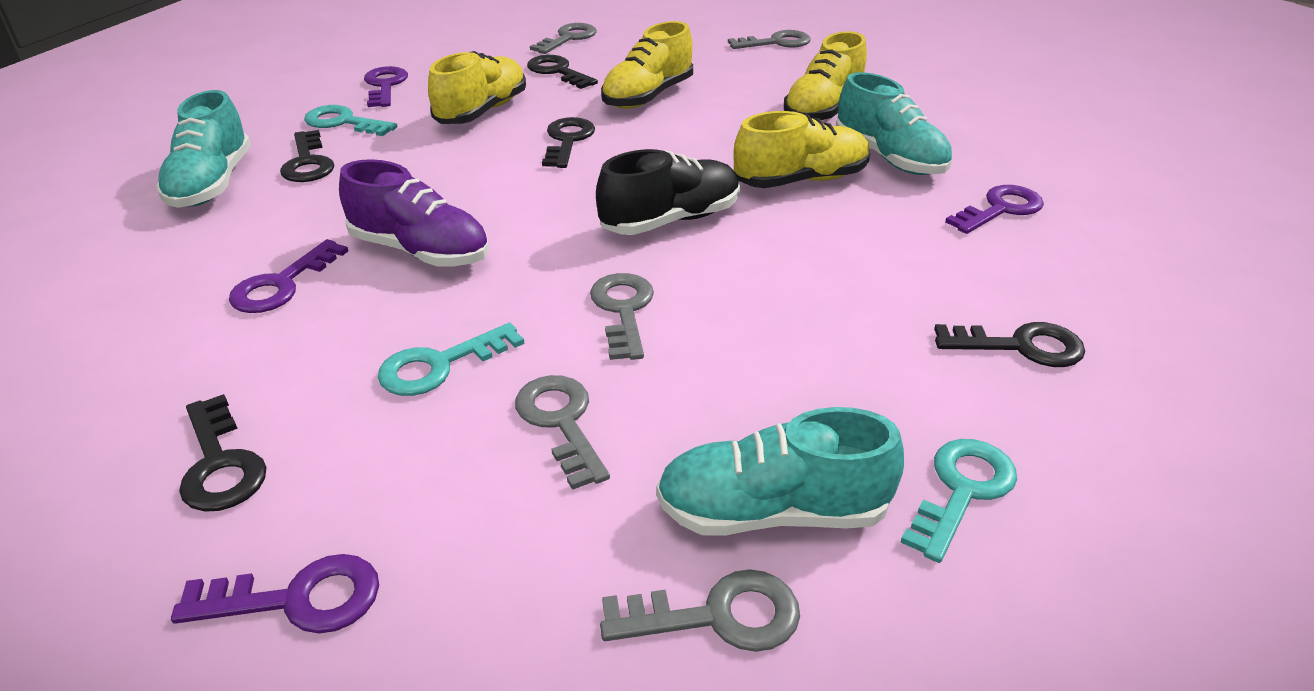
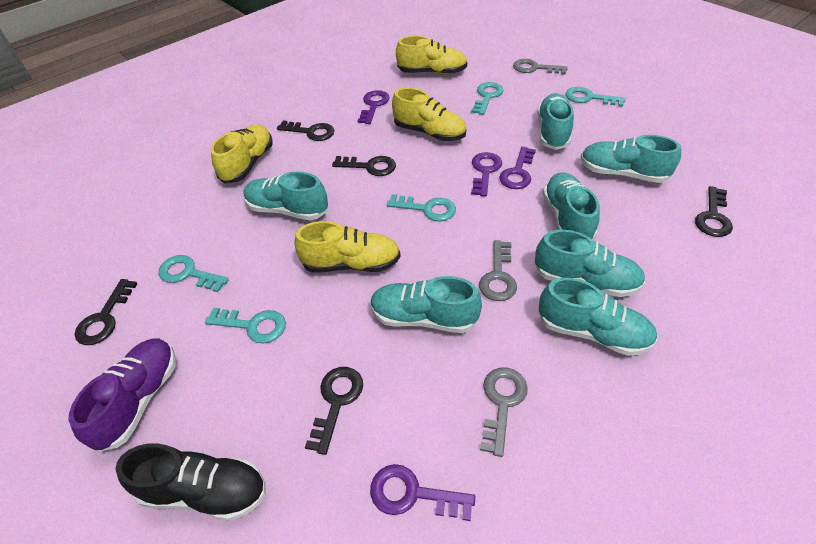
grey key: 5 -> 3
turquoise key: 3 -> 5
turquoise shoe: 3 -> 7

